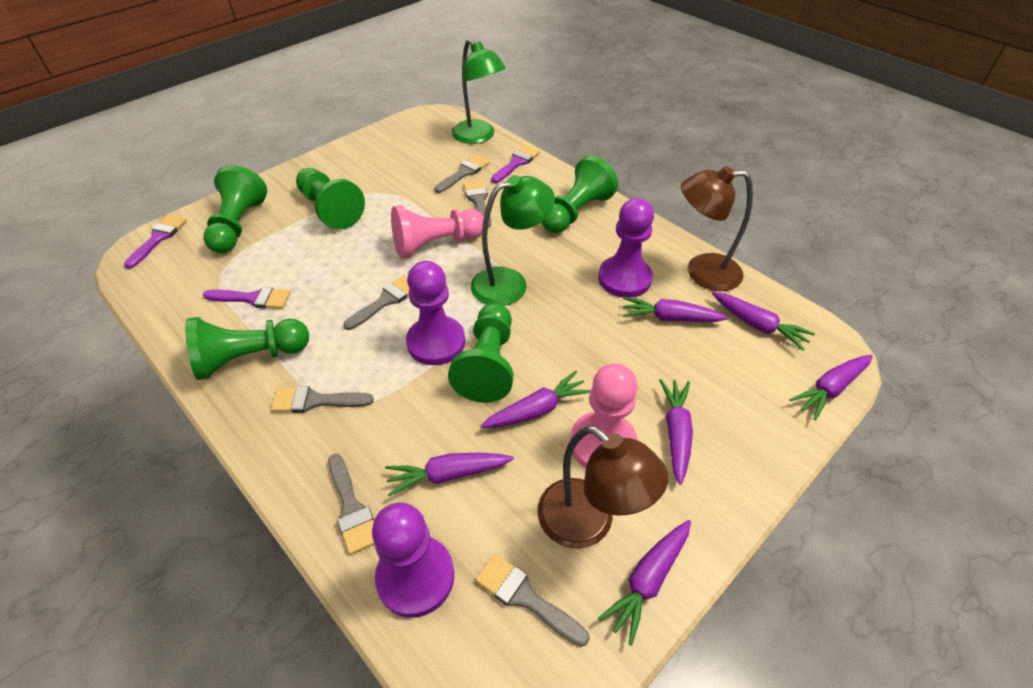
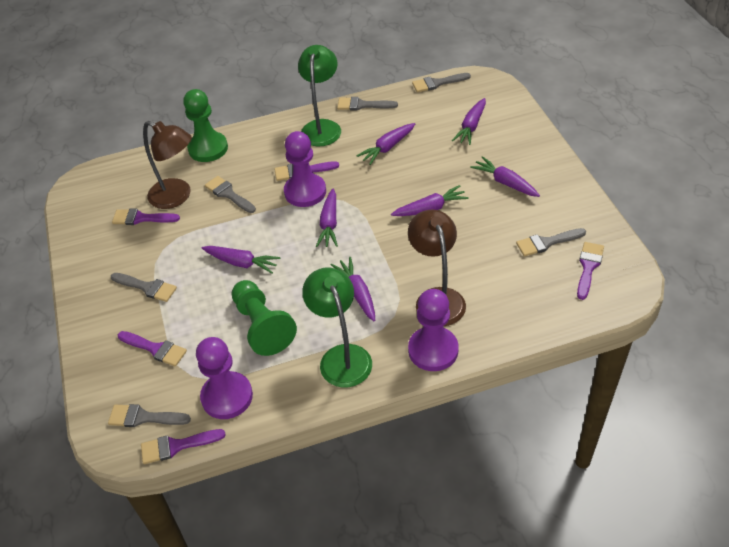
green pawn: 5 -> 2
pink pawn: 2 -> 0
purple brush: 3 -> 5

